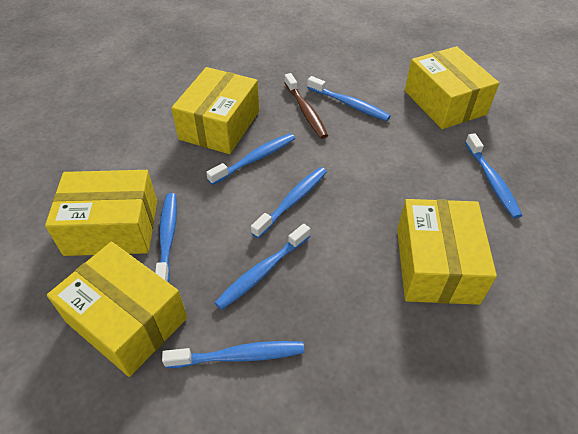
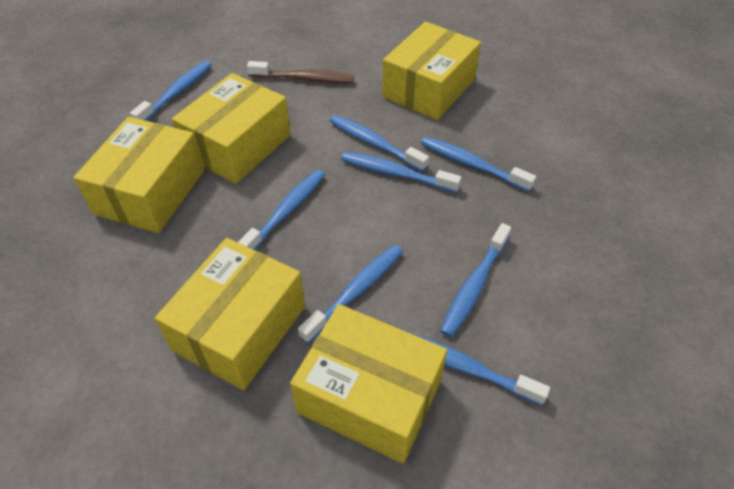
blue toothbrush: 7 -> 8

